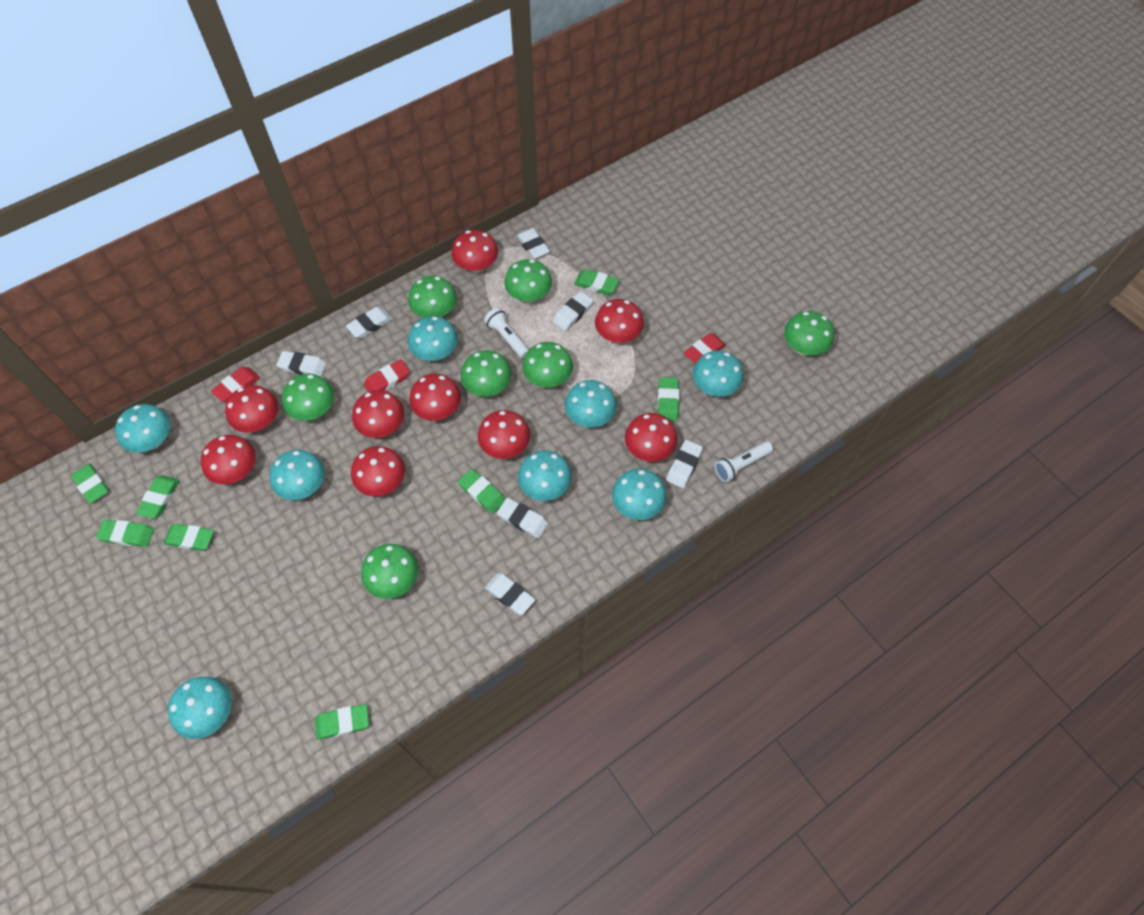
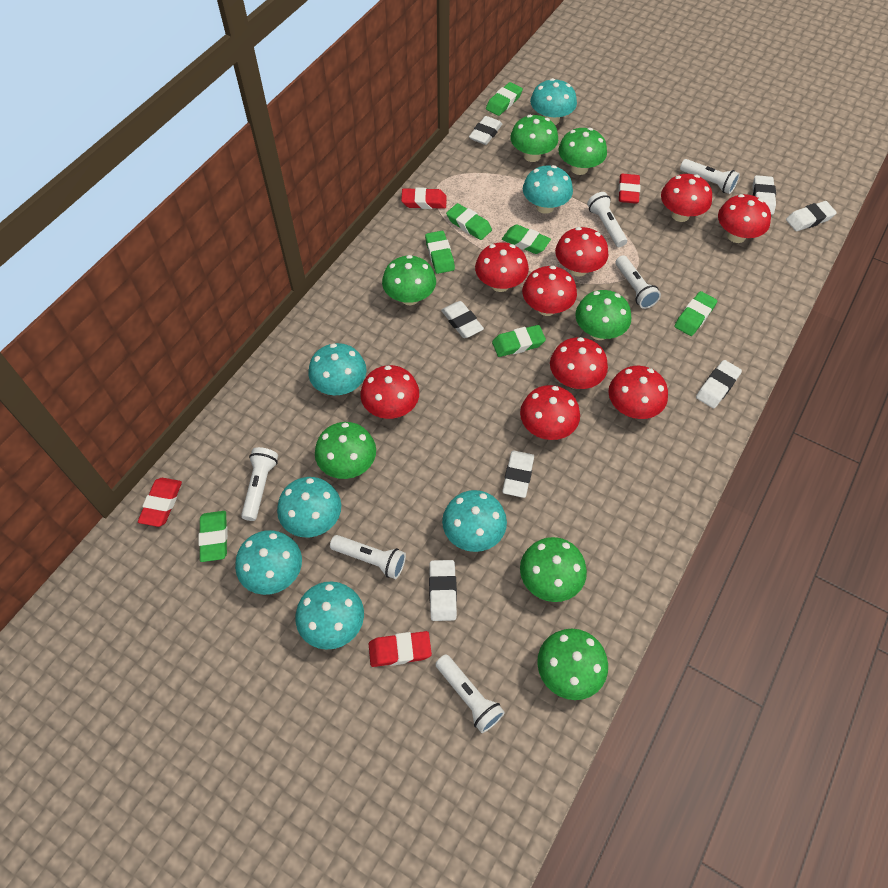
green eraser: 8 -> 7
red eraser: 3 -> 4
turquoise mushroom: 8 -> 7
white flashlight: 2 -> 6

